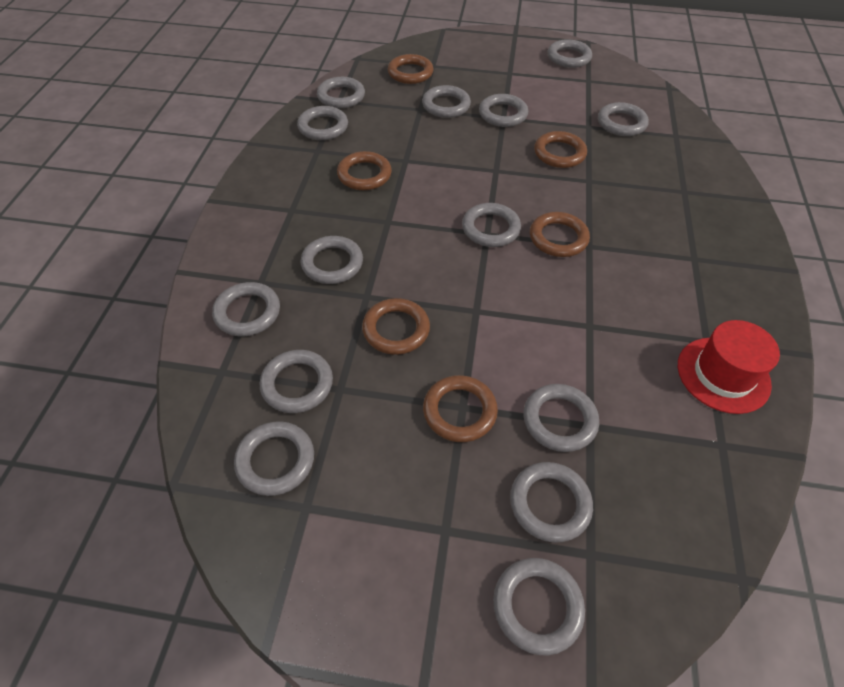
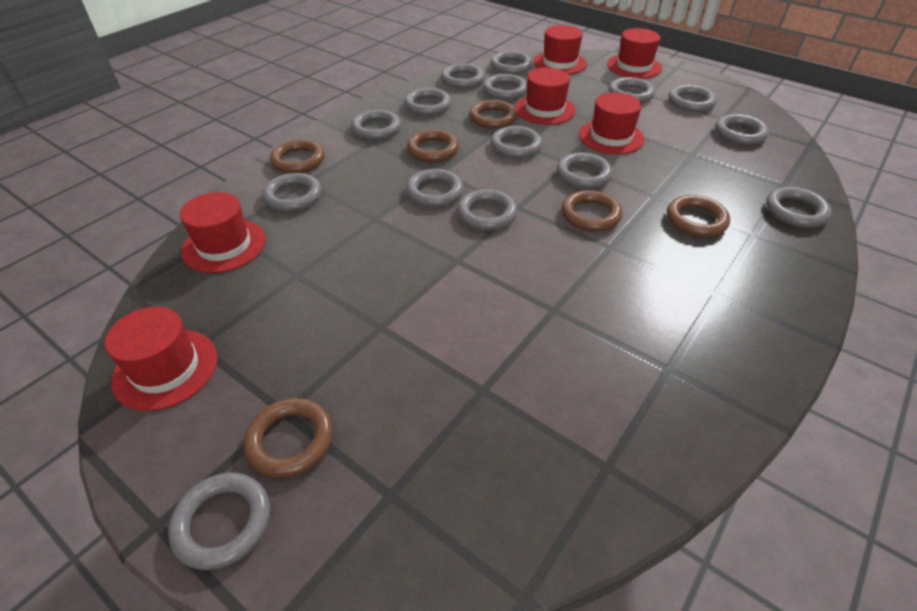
grey ring: 14 -> 15
red hat: 1 -> 6

